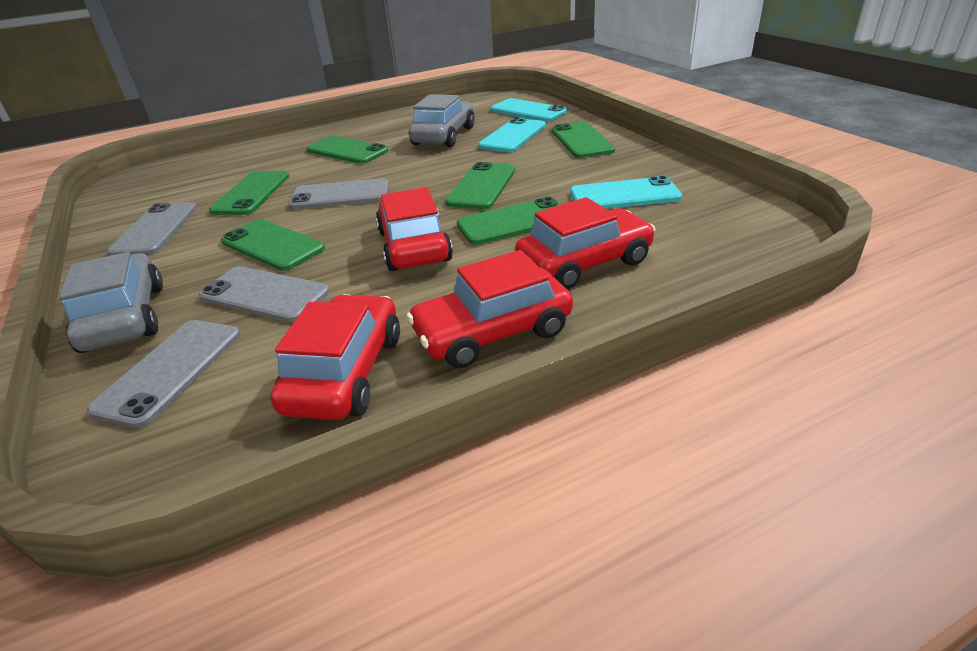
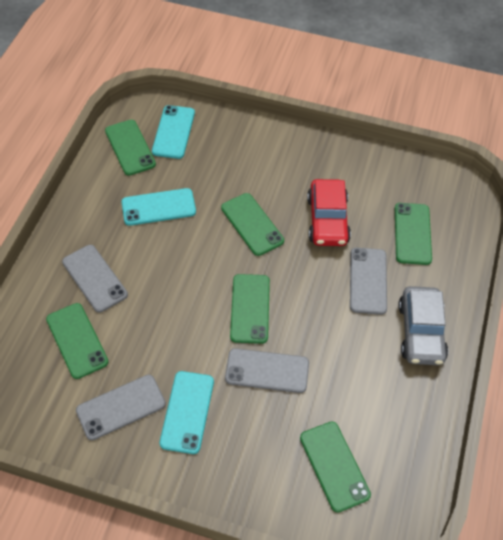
grey car: 2 -> 1
red car: 4 -> 1

